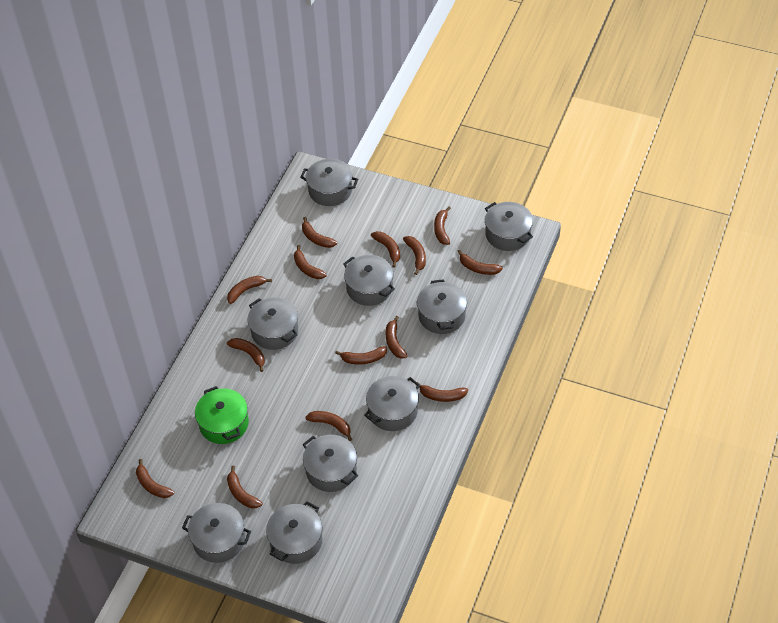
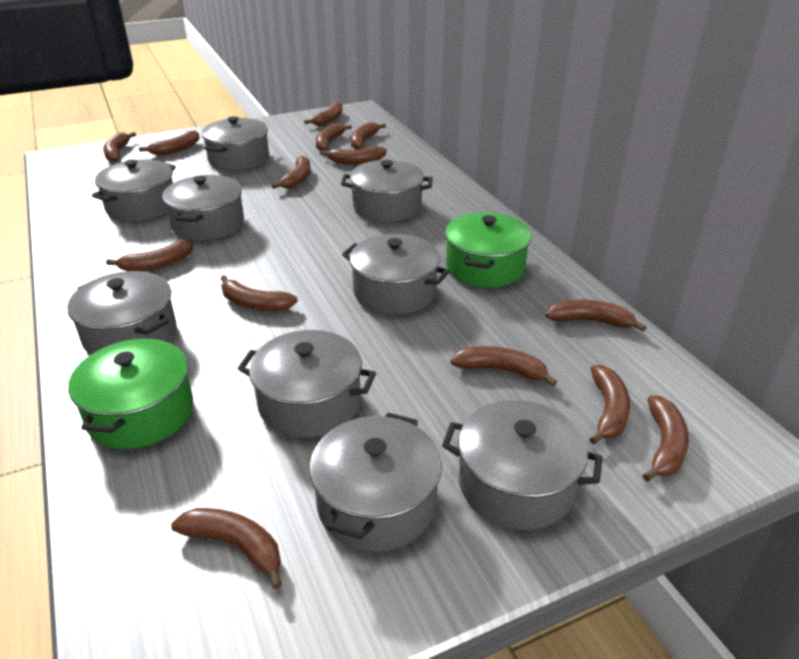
green pot: 1 -> 2

